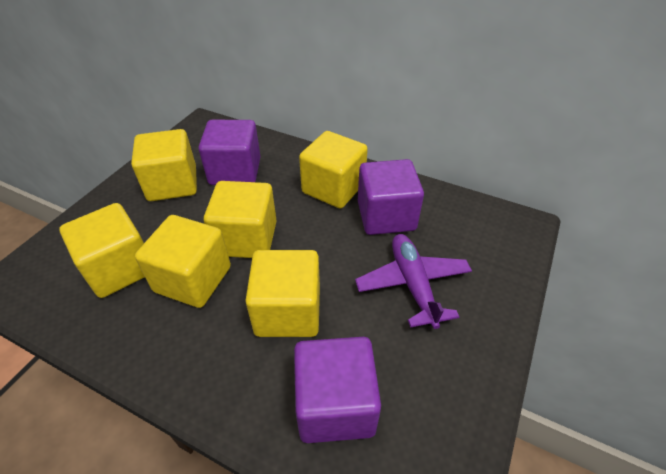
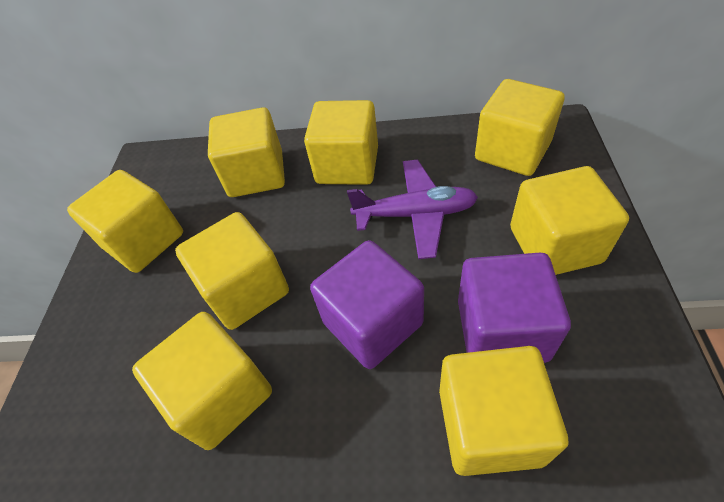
purple cube: 3 -> 2
yellow cube: 6 -> 8

